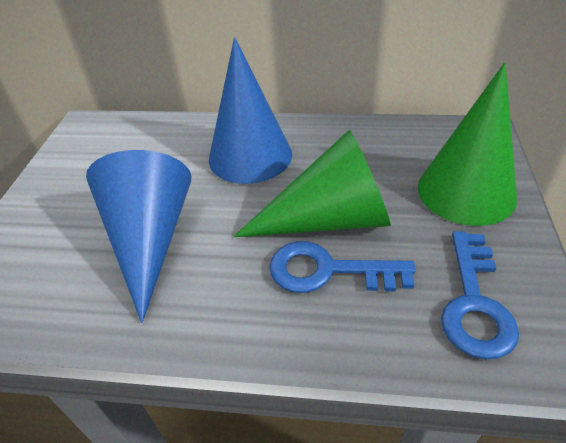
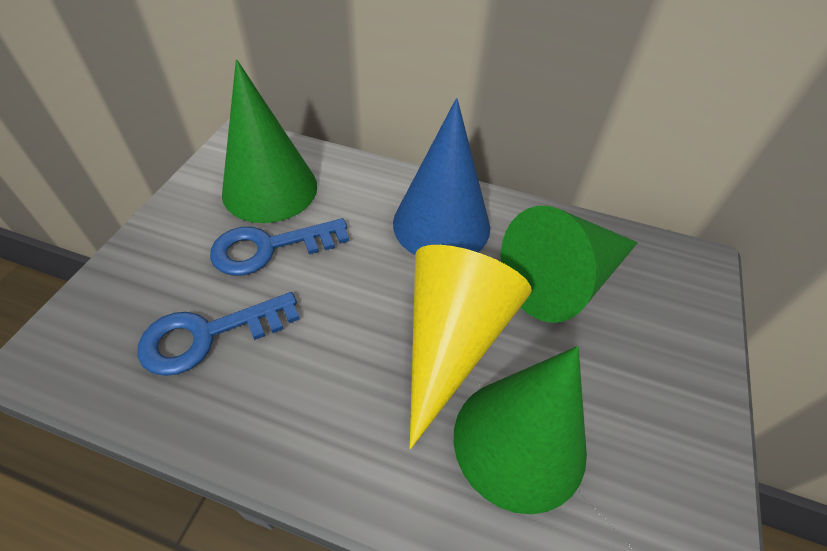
blue cone: 2 -> 1
green cone: 2 -> 3
yellow cone: 0 -> 1

